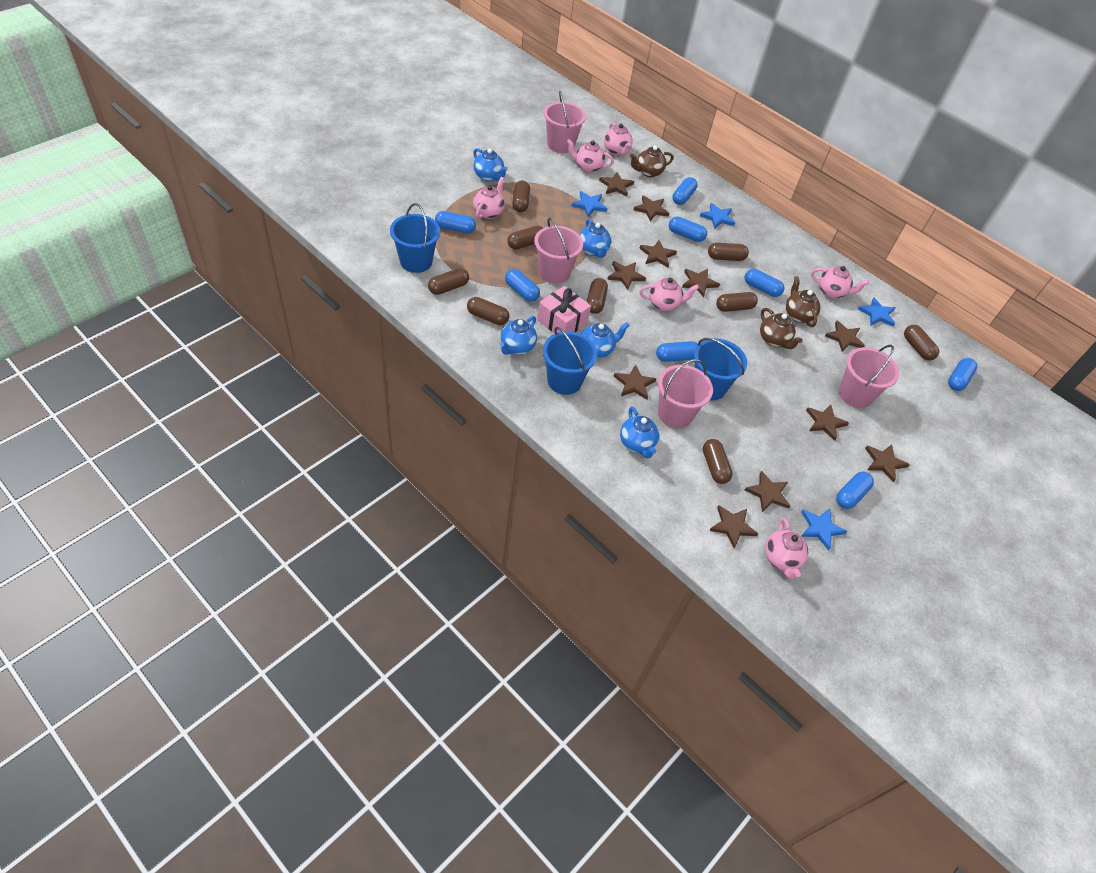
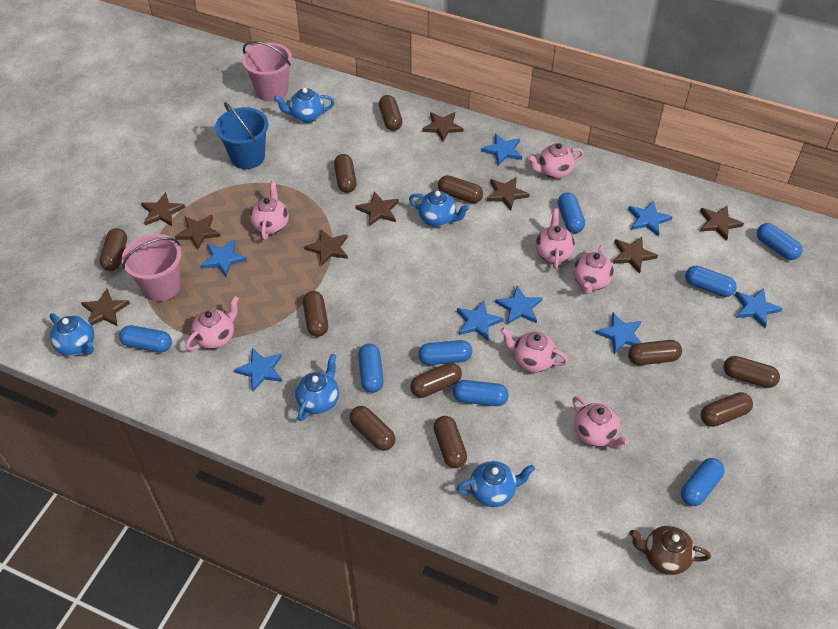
blue bucket: 3 -> 1
blue star: 4 -> 8
brown capsule: 9 -> 11
brown star: 11 -> 9
brown teapot: 3 -> 1
pink bucket: 4 -> 2
pink gift: 1 -> 0
pink teapot: 6 -> 7

